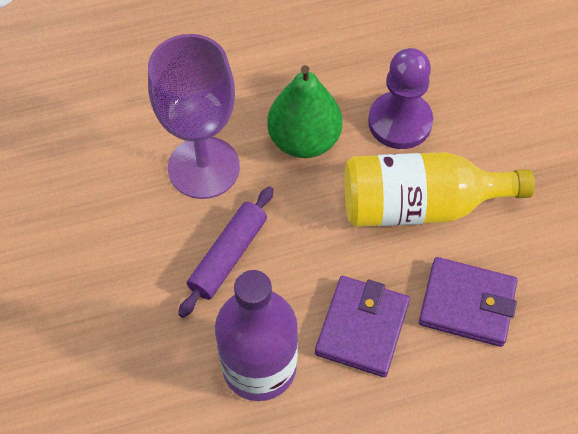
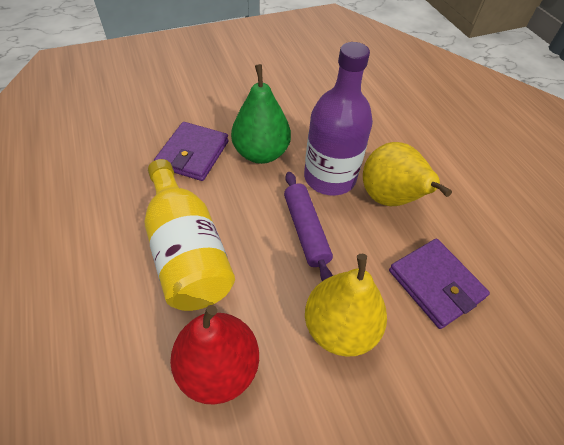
purple goblet: 1 -> 0
purple pawn: 1 -> 0
red pear: 0 -> 1
yellow pear: 0 -> 2

